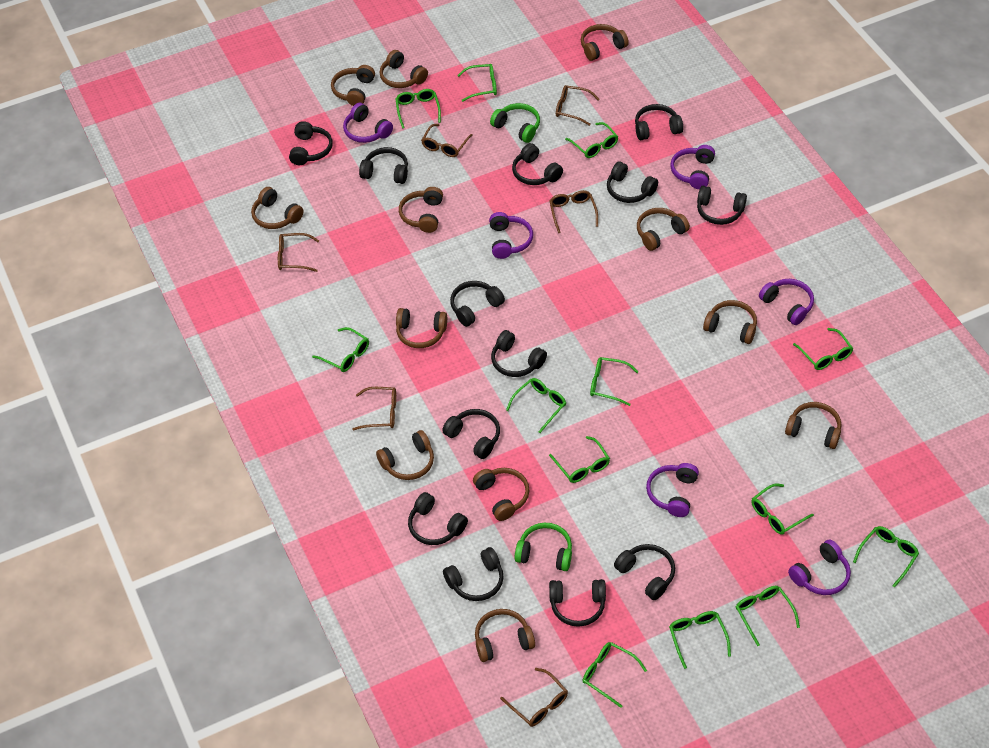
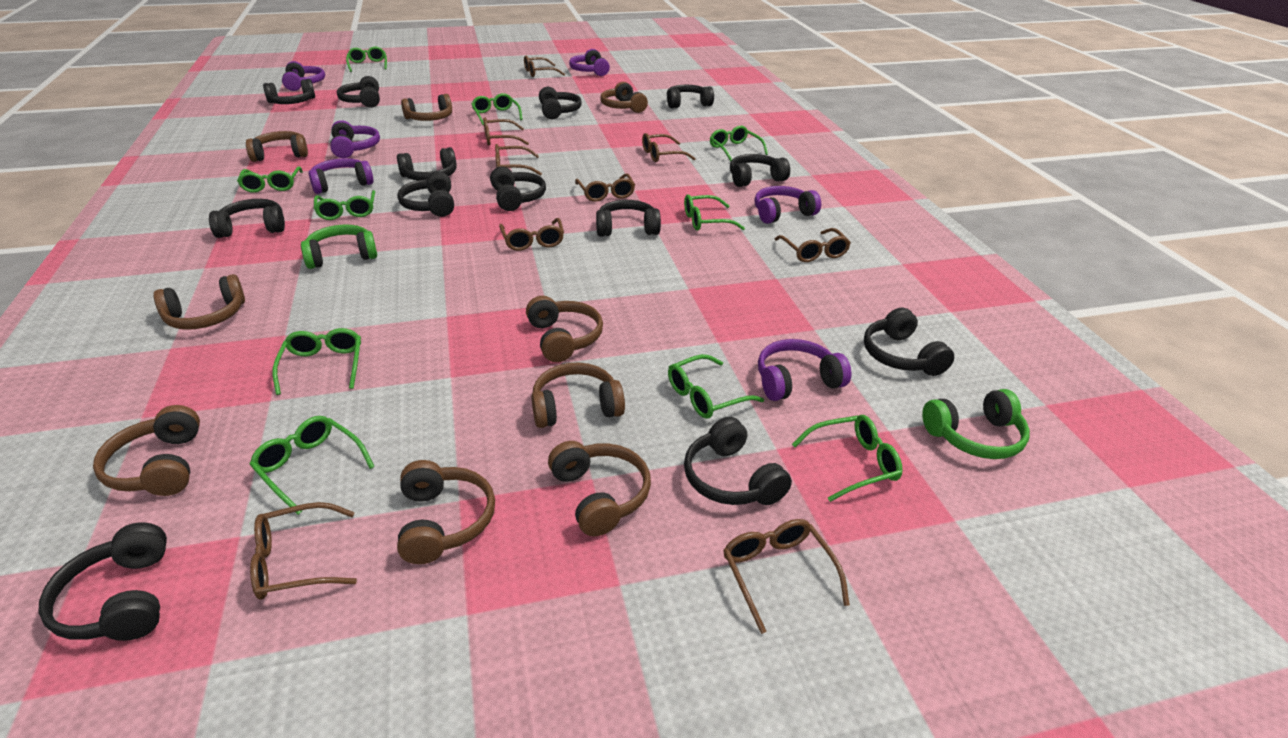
brown glasses: 6 -> 9
brown headphones: 12 -> 9
green glasses: 13 -> 10

